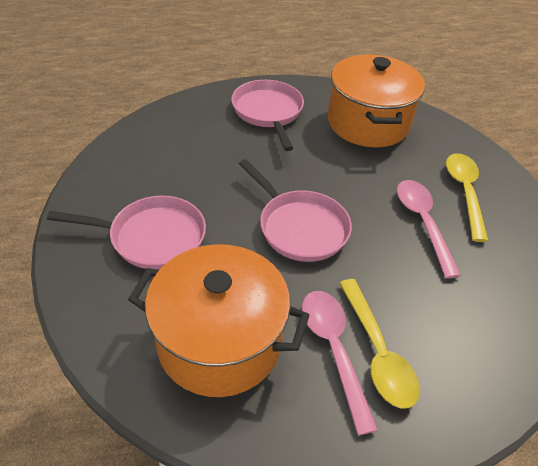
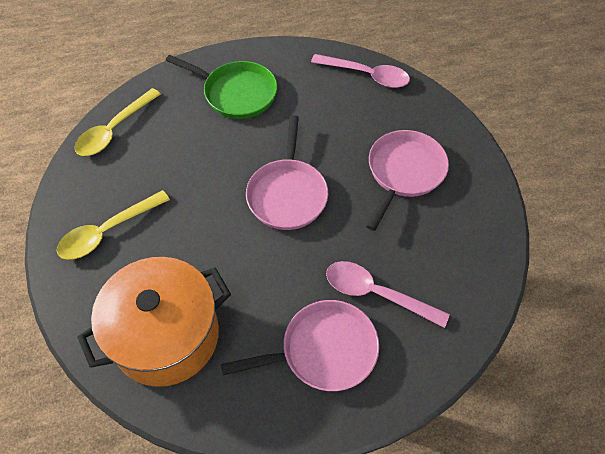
green pan: 0 -> 1
orange pot: 2 -> 1

